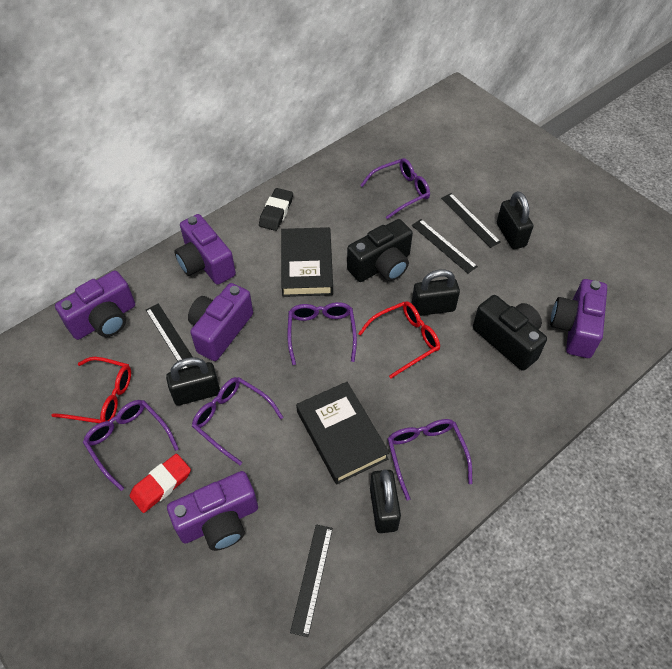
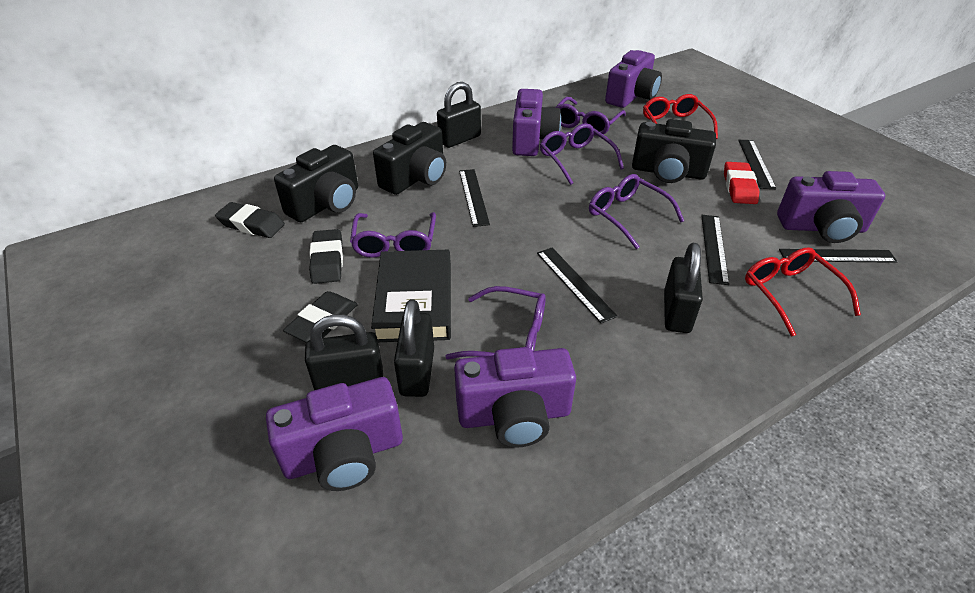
black book: 2 -> 1
black camera: 2 -> 3
black eraser: 1 -> 3
black ruler: 4 -> 5

